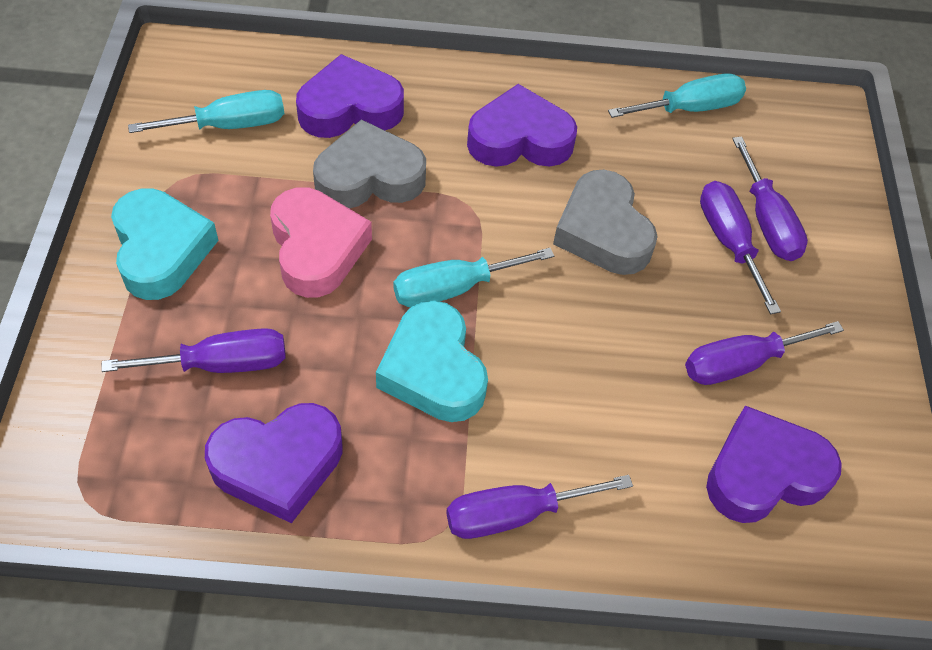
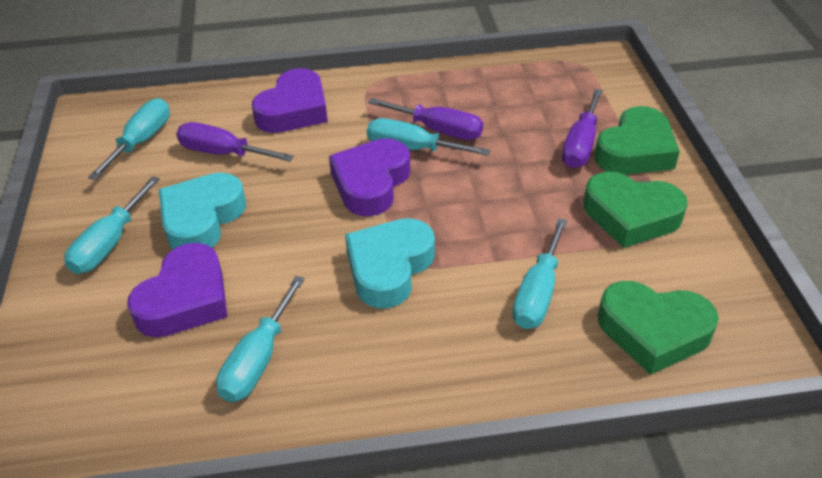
green heart: 0 -> 3
grey heart: 2 -> 0
pink heart: 1 -> 0
purple heart: 4 -> 3
purple screwdriver: 5 -> 3
turquoise screwdriver: 3 -> 5

